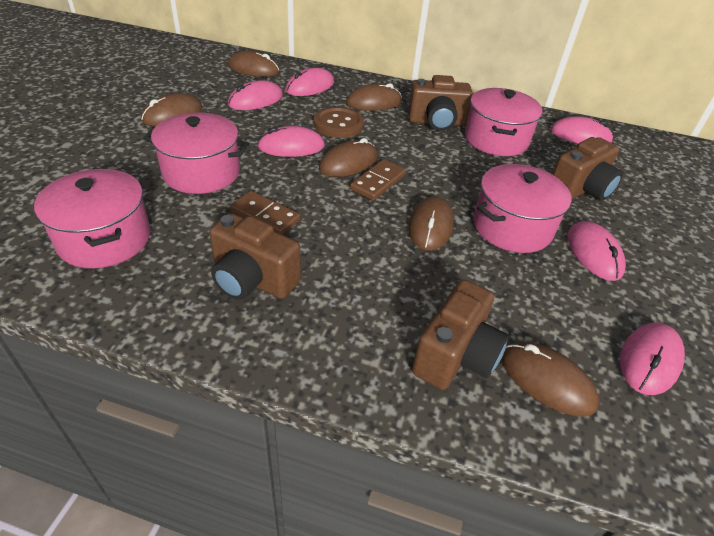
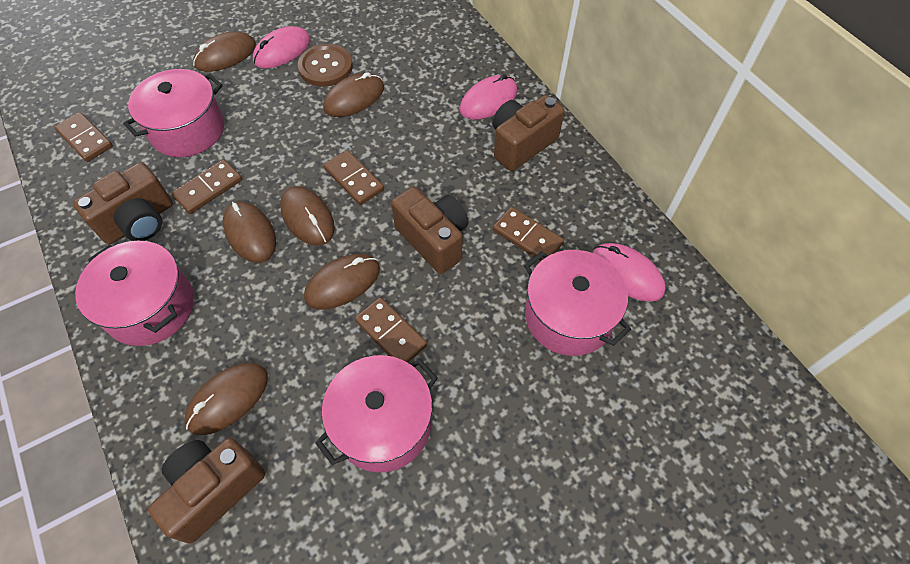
brown domino: 2 -> 5
pink mouse: 6 -> 3

